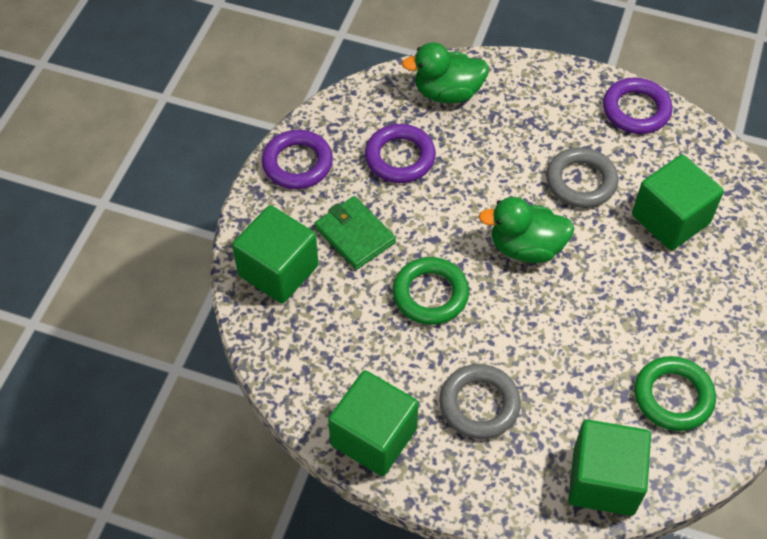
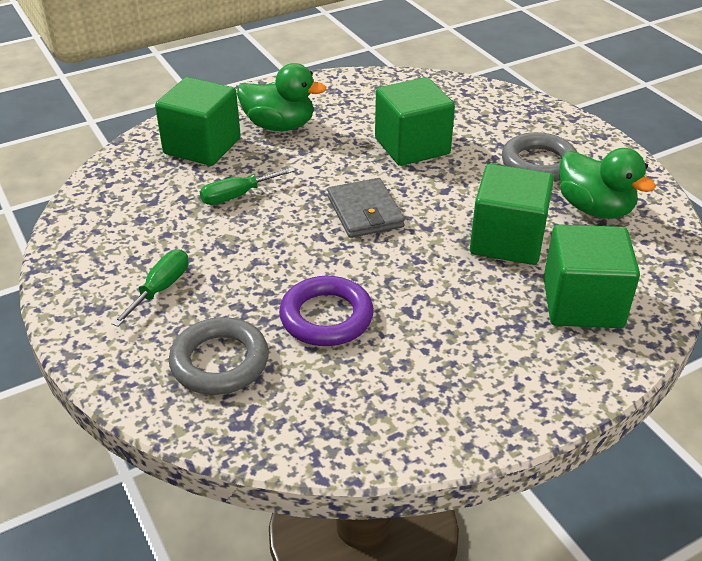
green ring: 2 -> 0
green screwdriver: 0 -> 2
green wallet: 1 -> 0
grey wallet: 0 -> 1
purple ring: 3 -> 1

